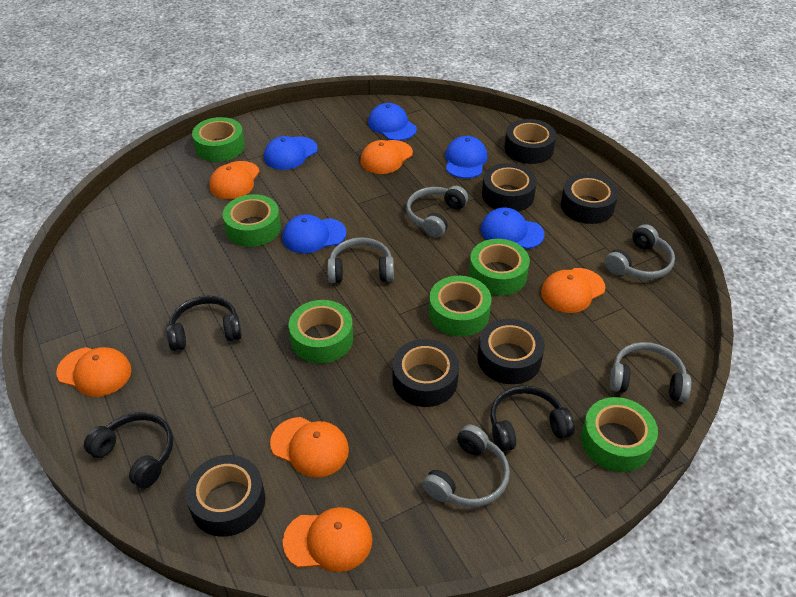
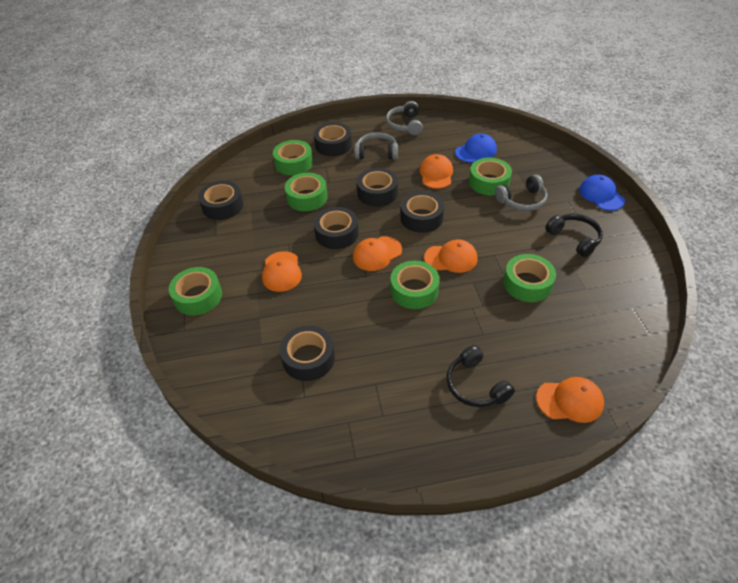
black headphones: 3 -> 2
blue cap: 5 -> 2
grey headphones: 5 -> 3
orange cap: 6 -> 5

